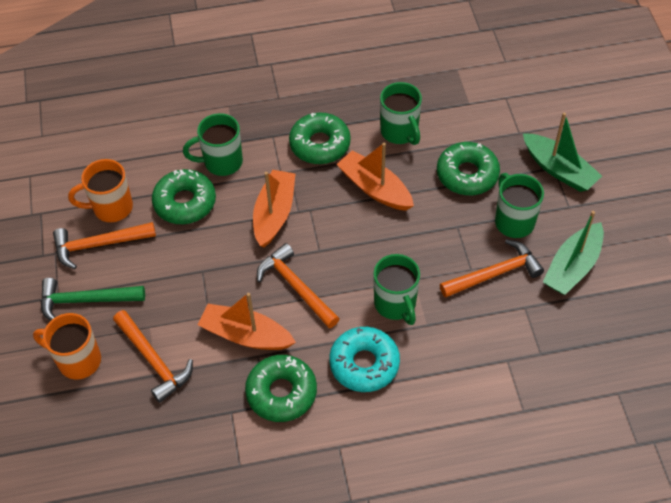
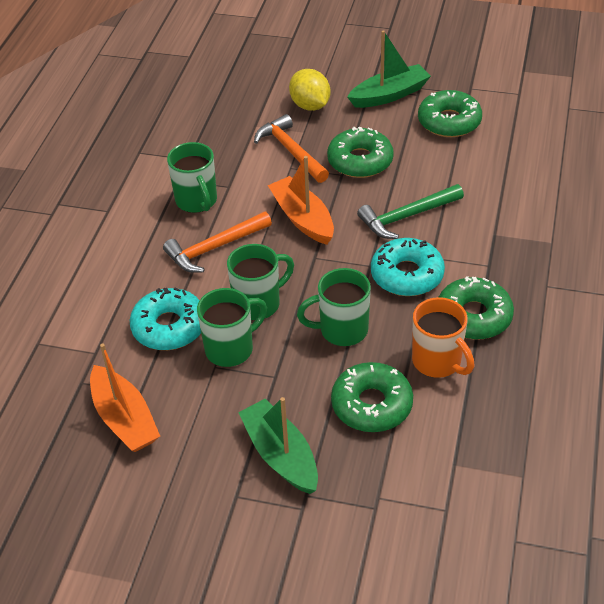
orange boat: 3 -> 2
orange hammer: 4 -> 2
orange mug: 2 -> 1
turquoise donut: 1 -> 2
yellow lemon: 0 -> 1

